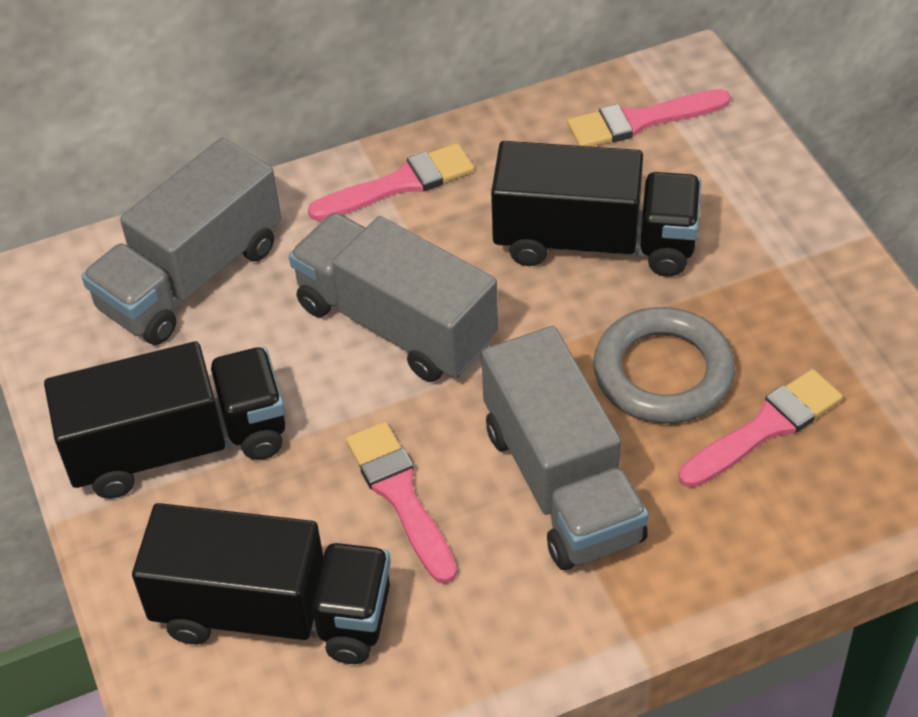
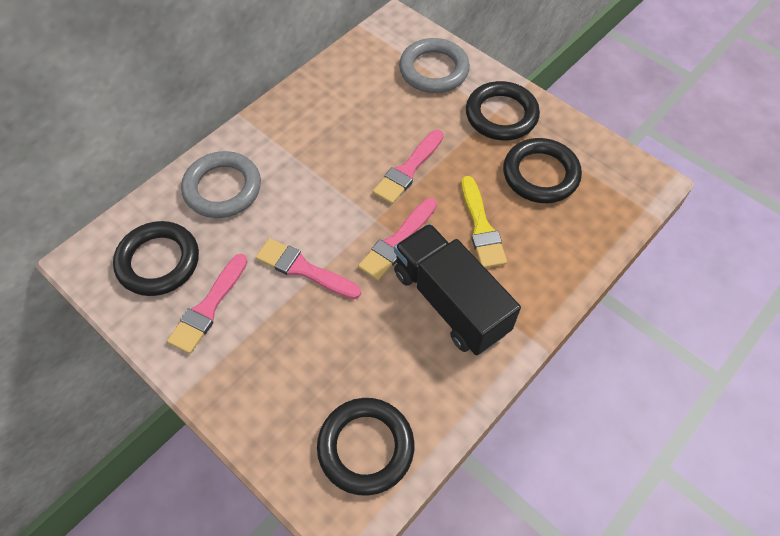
black ring: 0 -> 4
black truck: 3 -> 1
grey ring: 1 -> 2
grey truck: 3 -> 0
yellow brush: 0 -> 1

